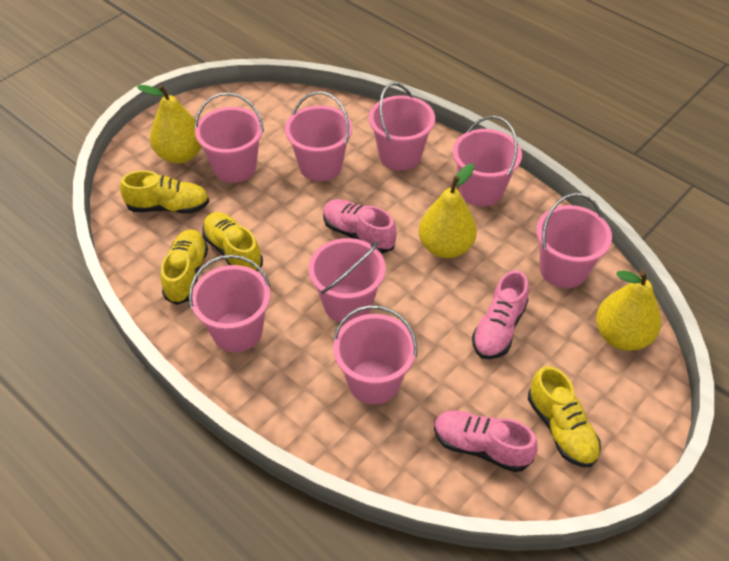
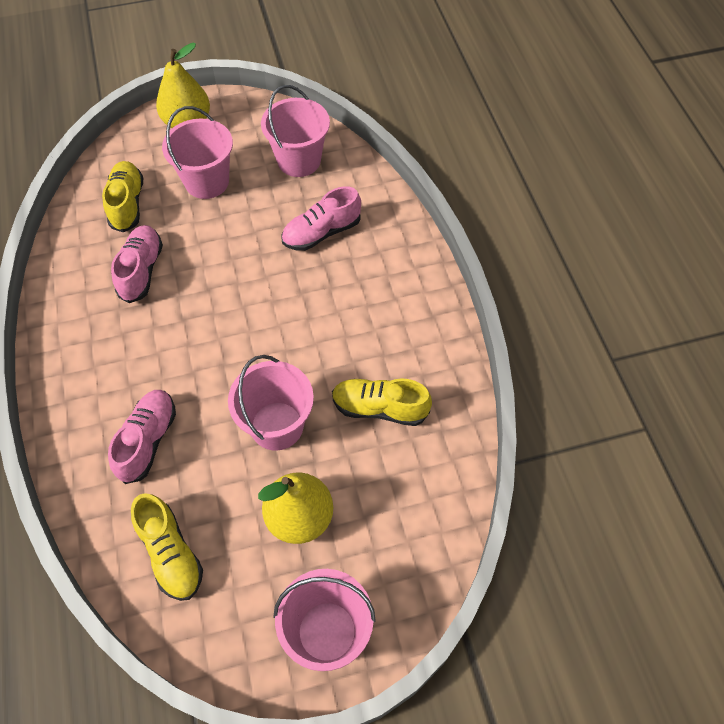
pink bucket: 8 -> 4
yellow pear: 3 -> 2
yellow shoe: 4 -> 3

